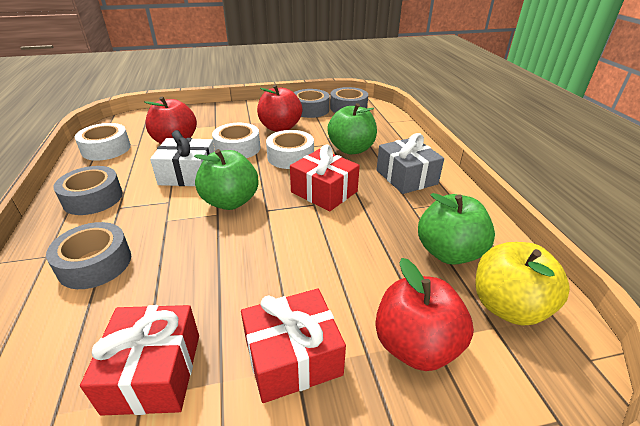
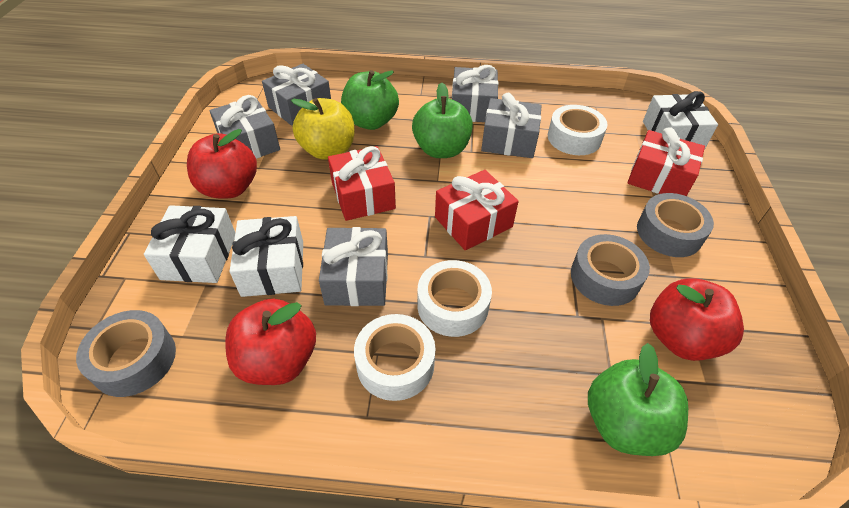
grey gift: 1 -> 5
grey tape: 4 -> 3
white gift: 1 -> 3

